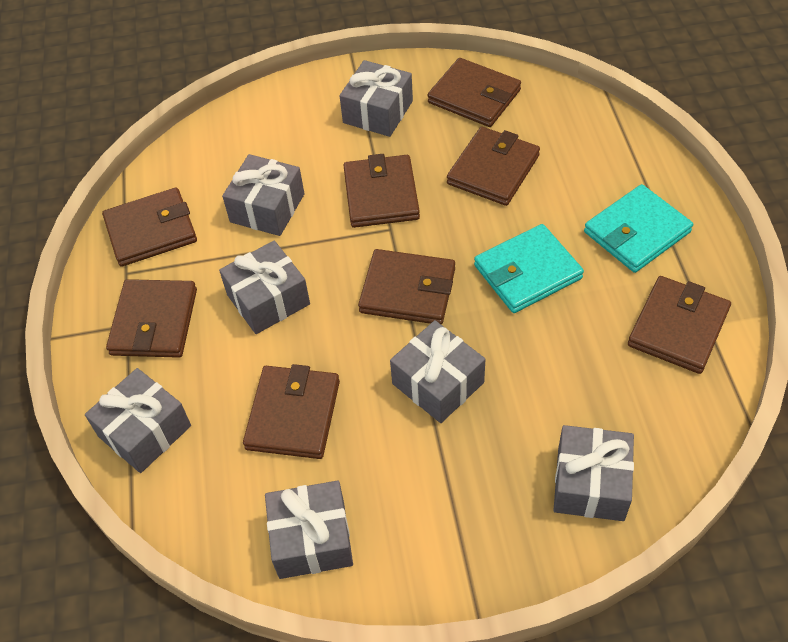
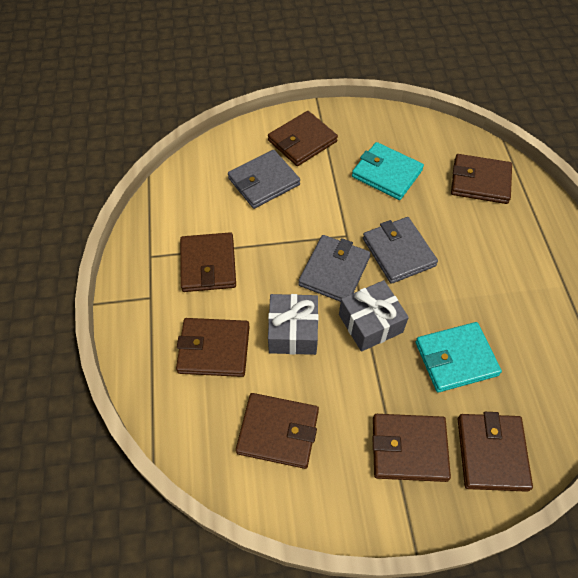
brown wallet: 8 -> 7
grey gift: 7 -> 2
grey wallet: 0 -> 3

